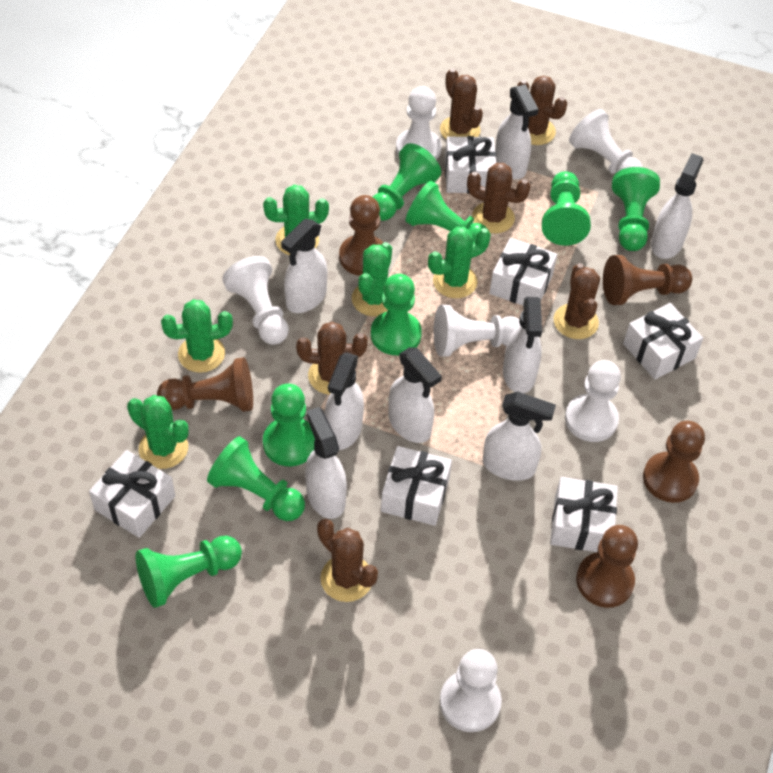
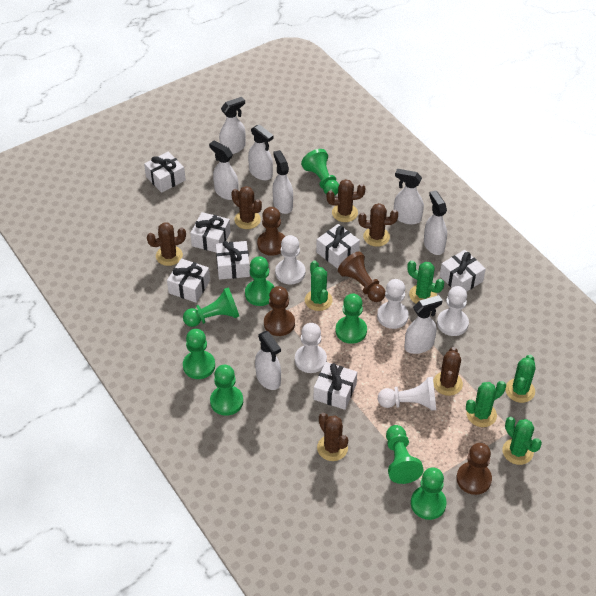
brown pawn: 5 -> 4
white gift: 6 -> 7
white pawn: 6 -> 5

